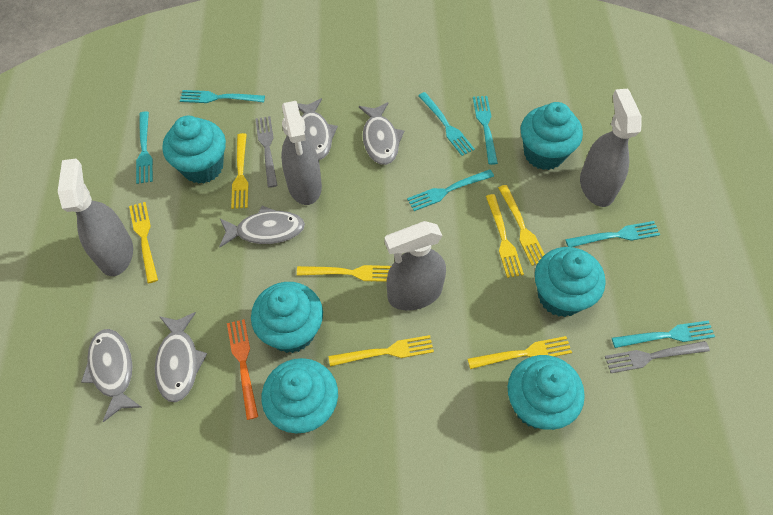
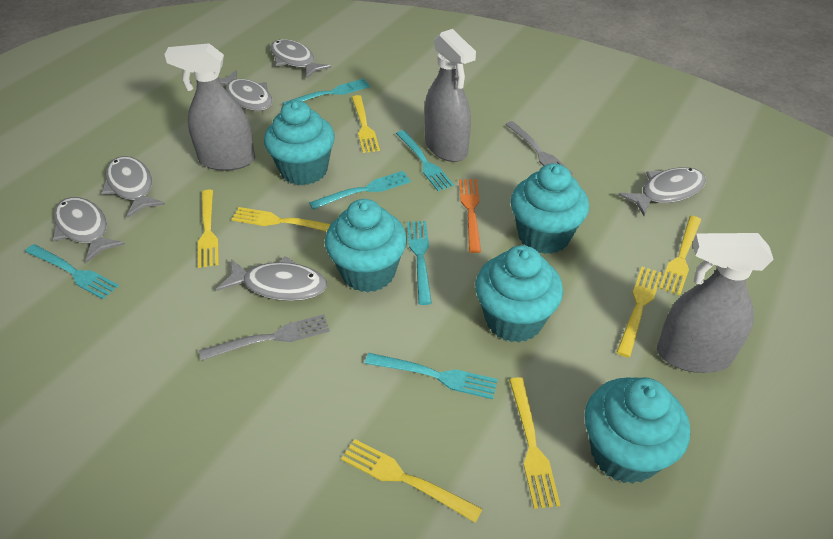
grey fish: 5 -> 6
grey spray bottle: 4 -> 3
turquoise cupcake: 6 -> 5
turquoise fork: 7 -> 6

